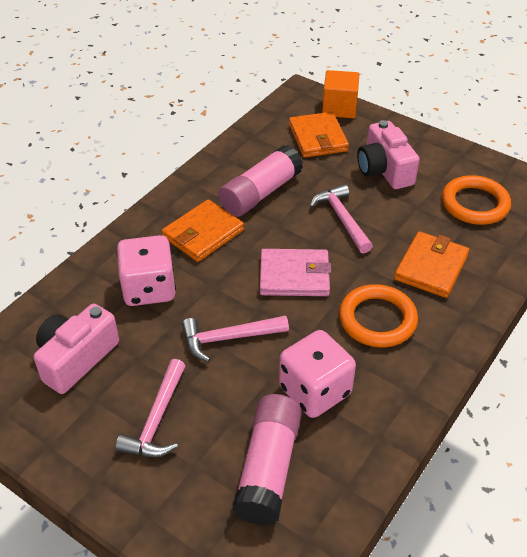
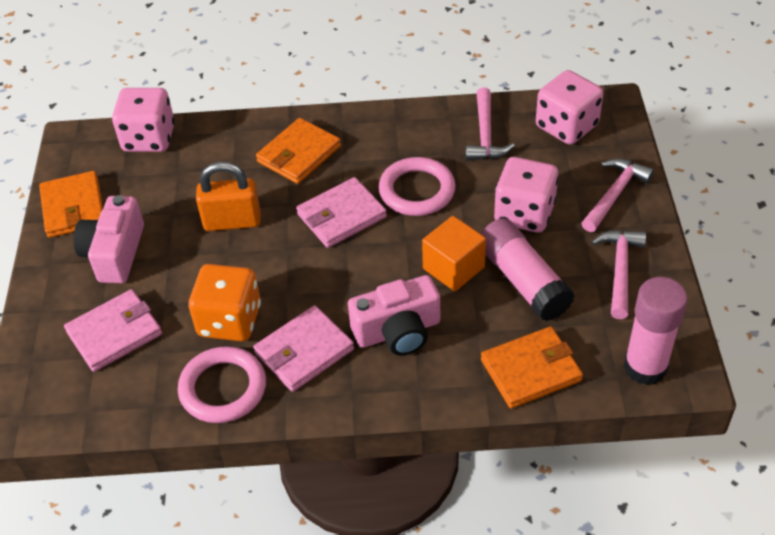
orange dice: 0 -> 1
orange padlock: 0 -> 1
orange ring: 2 -> 0
pink dice: 2 -> 3
pink ring: 0 -> 2
pink wallet: 1 -> 3

